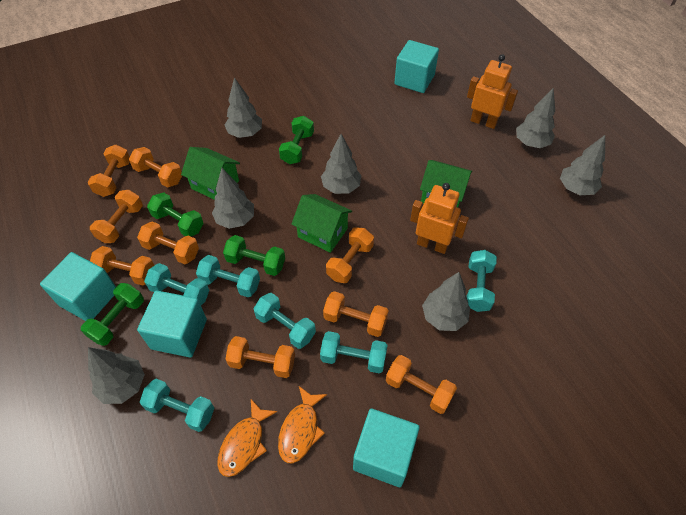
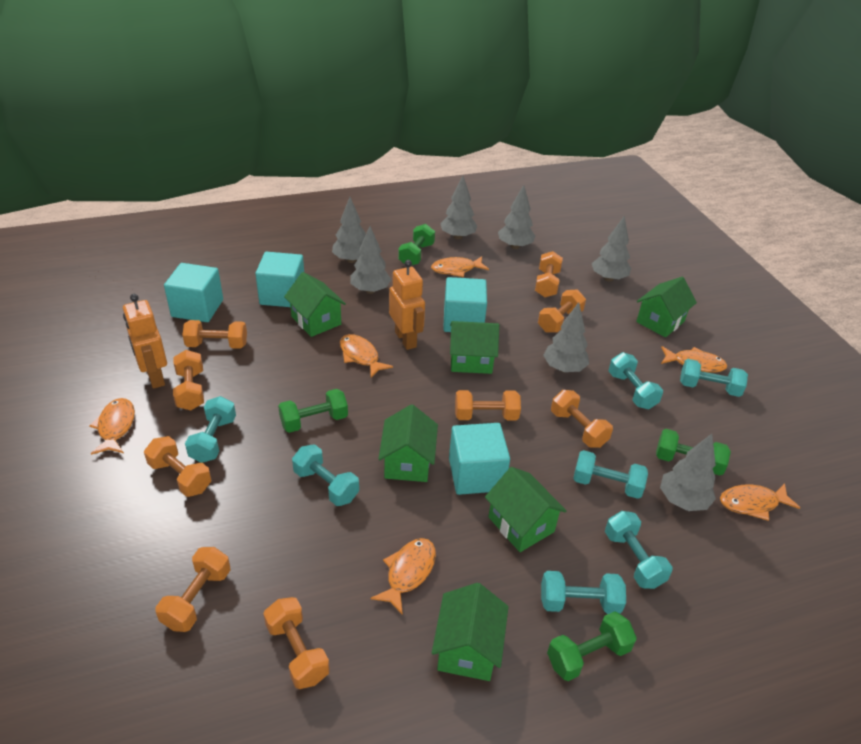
green house: 3 -> 6
orange fish: 2 -> 6
turquoise dumbbell: 6 -> 7

